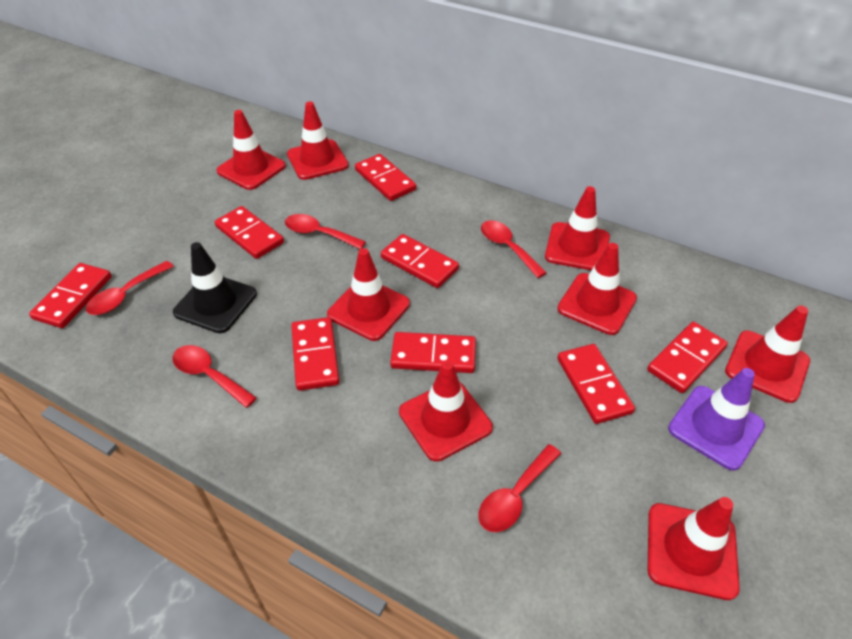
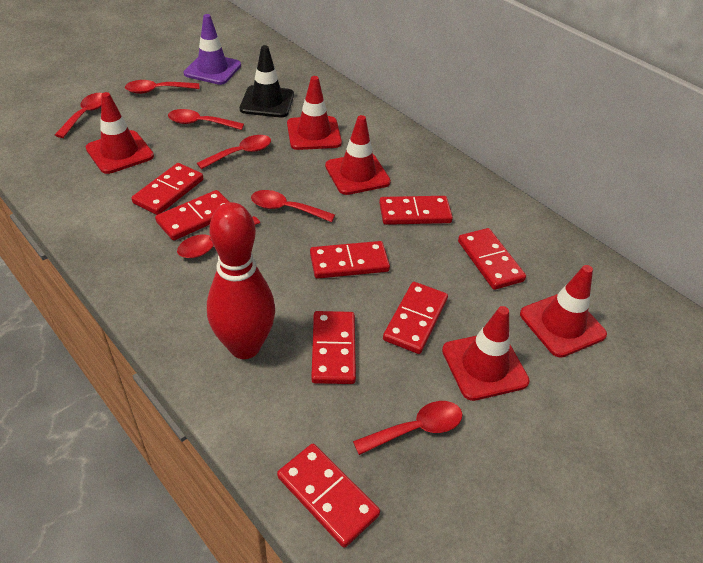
red bowling pin: 0 -> 1
red spoon: 5 -> 7
red traffic cone: 8 -> 5

